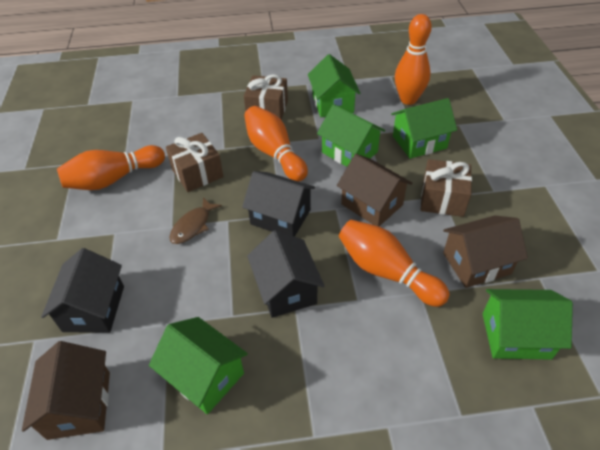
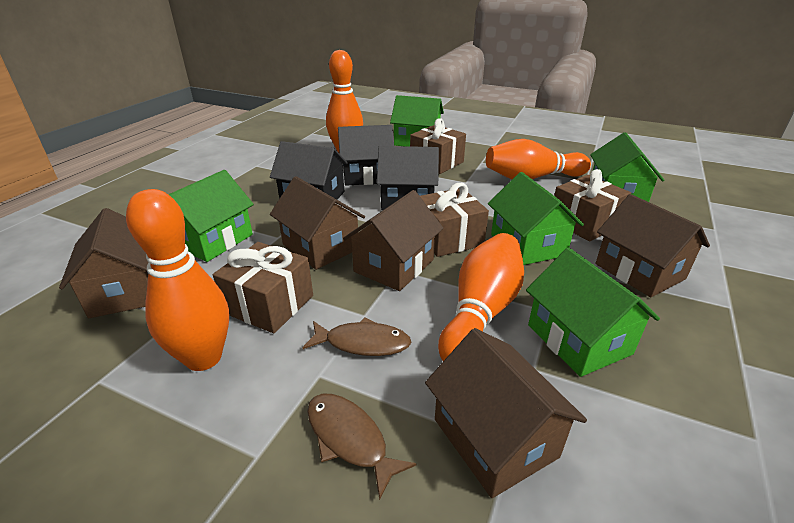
brown fish: 1 -> 2
brown gift: 3 -> 4
brown house: 3 -> 5

